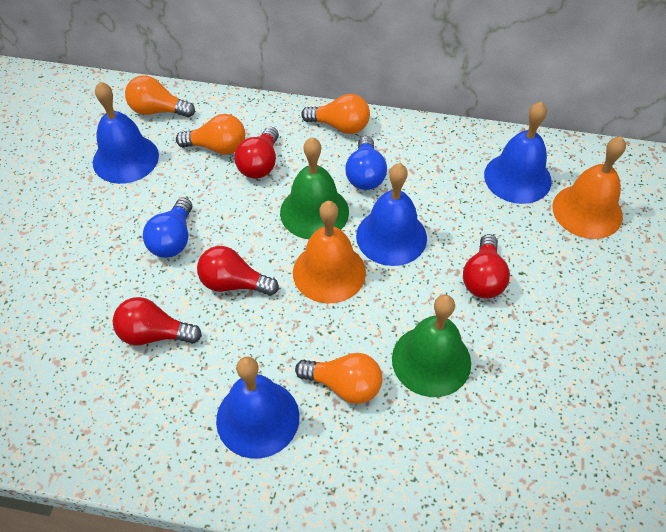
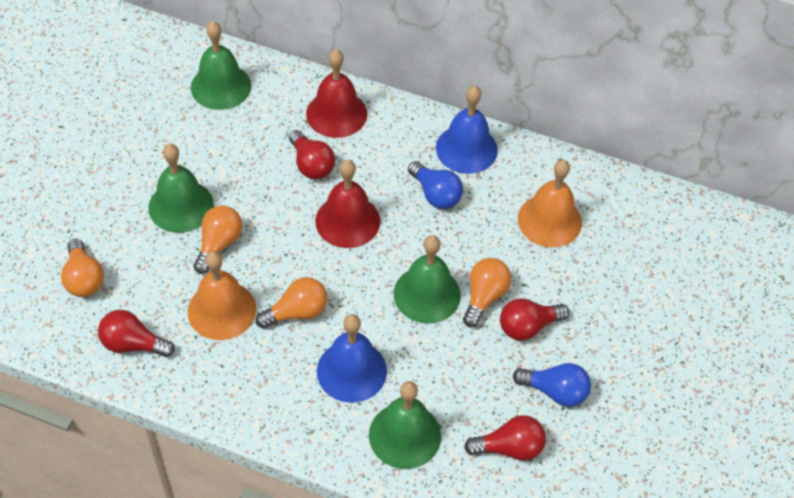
blue bell: 4 -> 2
green bell: 2 -> 4
red bell: 0 -> 2

